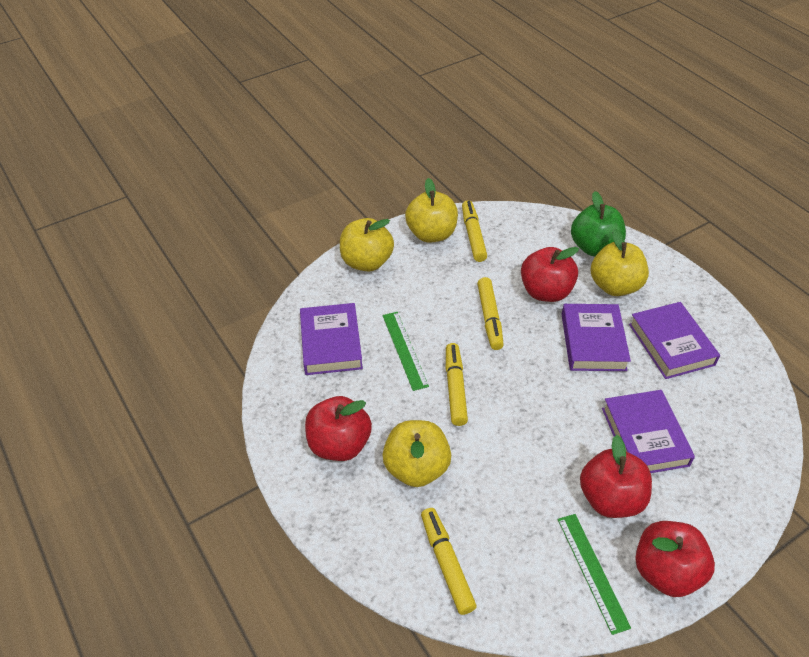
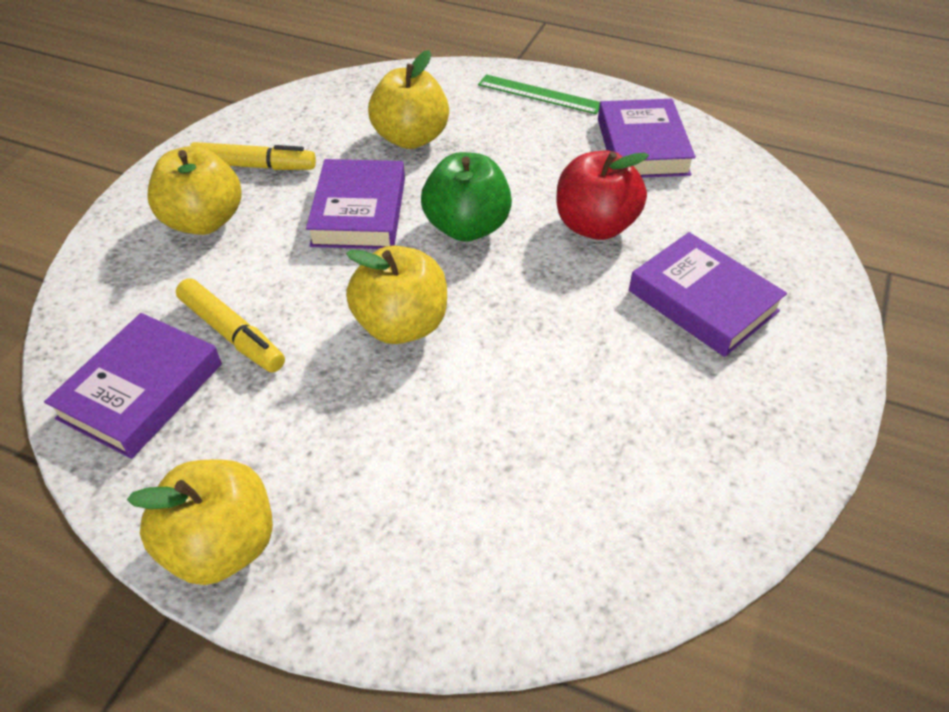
green ruler: 2 -> 1
red apple: 4 -> 1
yellow marker: 4 -> 2

